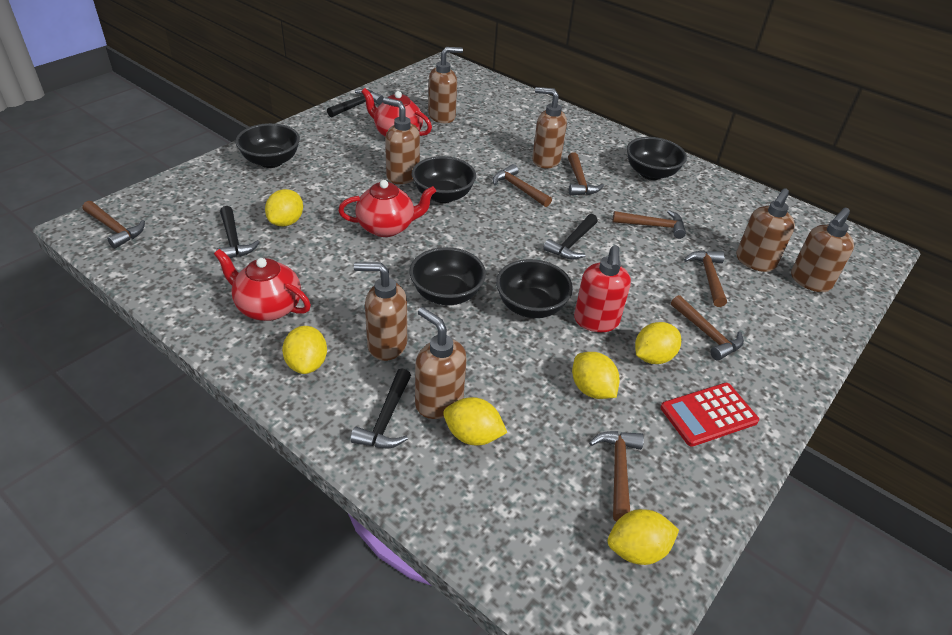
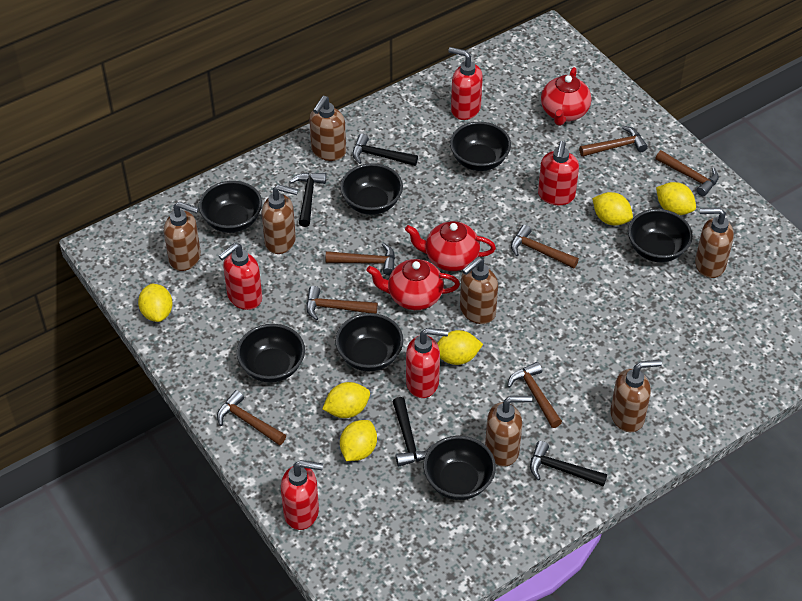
black bowl: 5 -> 7
red calculator: 1 -> 0
red soap dispenser: 1 -> 5

